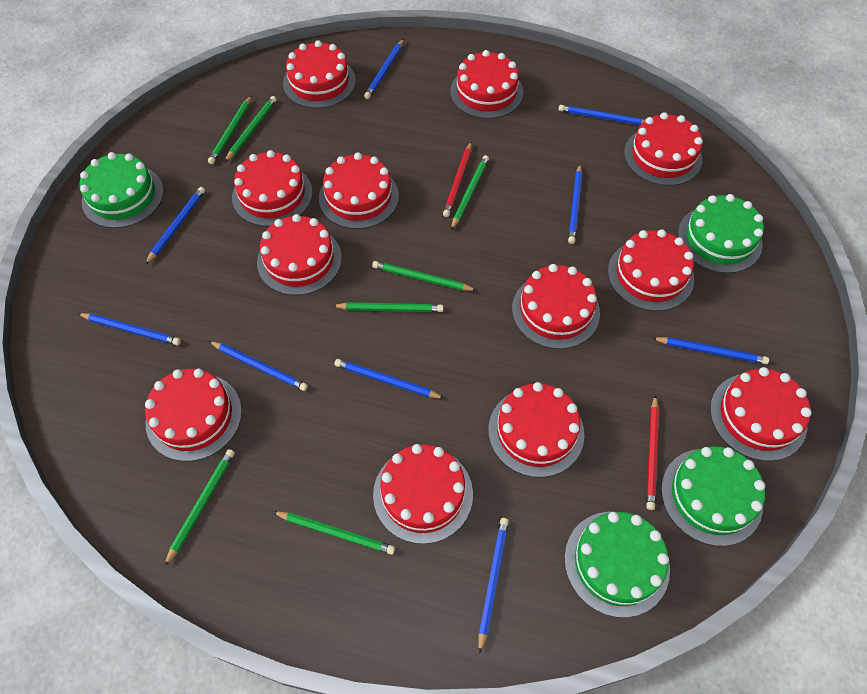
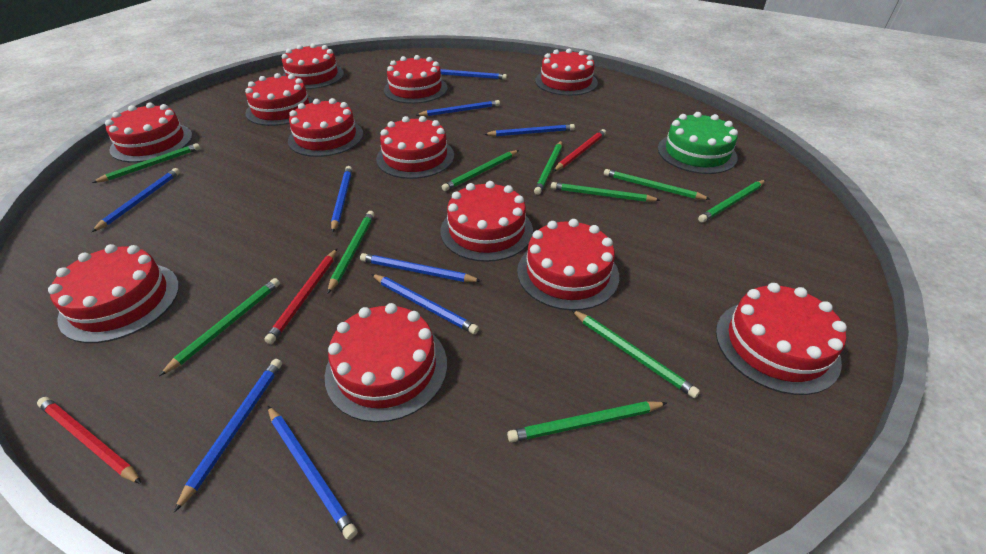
green cake: 4 -> 1
green pencil: 7 -> 10
red pencil: 2 -> 3

